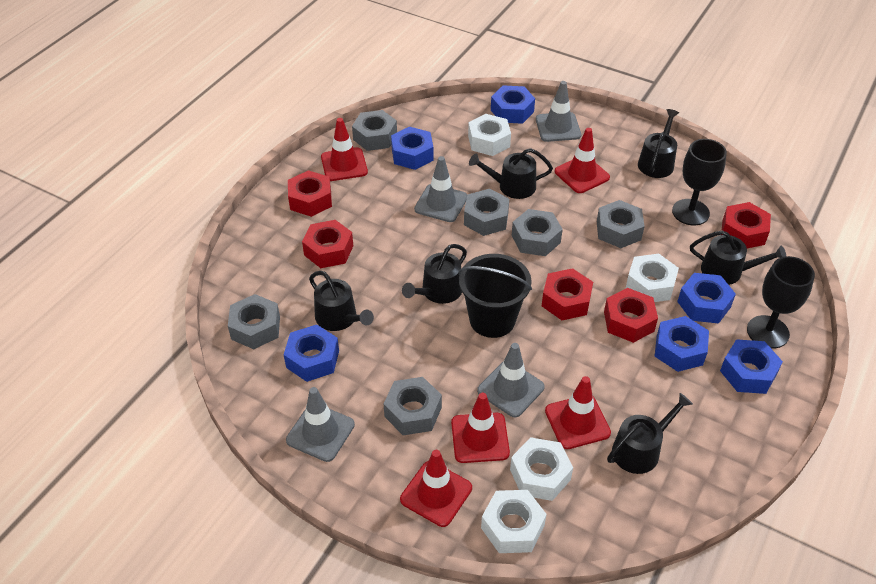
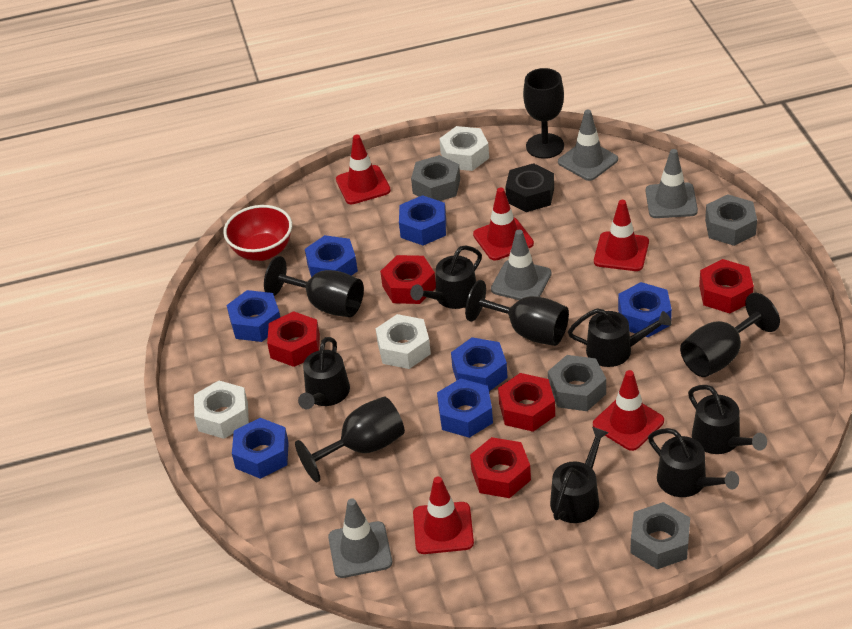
black bucket: 1 -> 0
black goblet: 2 -> 5
black nut: 0 -> 1
blue nut: 6 -> 7
grey nut: 6 -> 4
red bowl: 0 -> 1
white nut: 4 -> 3

